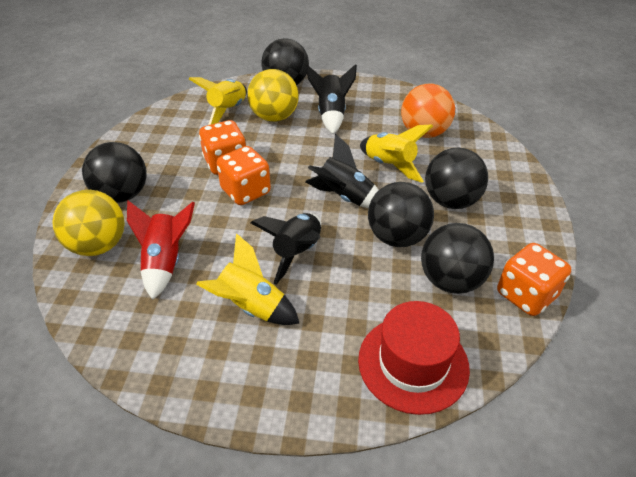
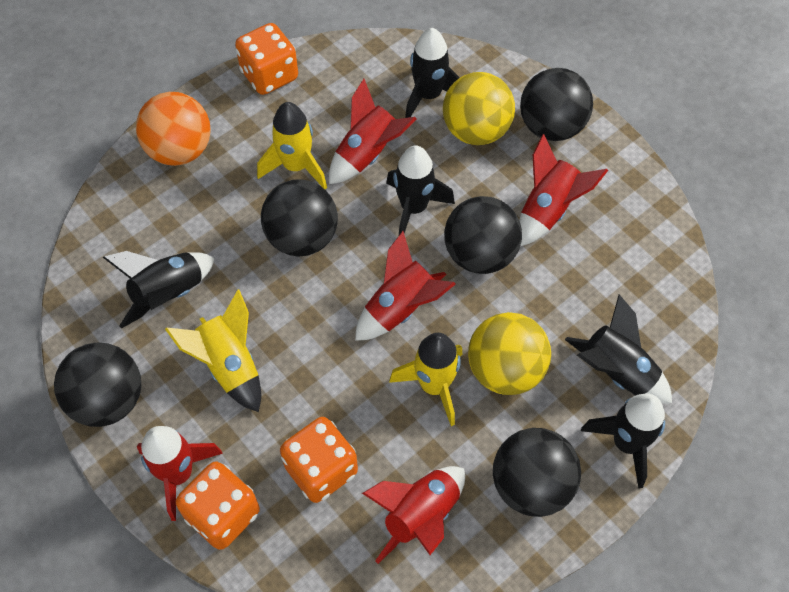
black rocket: 3 -> 5
red hat: 1 -> 0
red rocket: 1 -> 5

